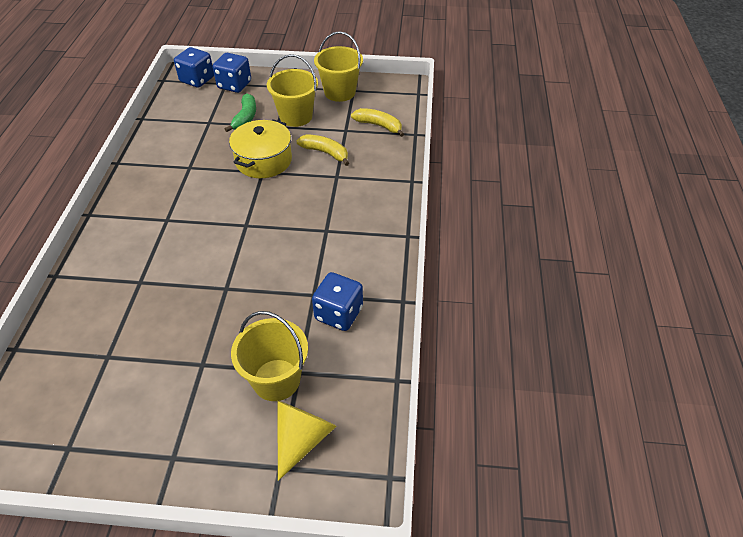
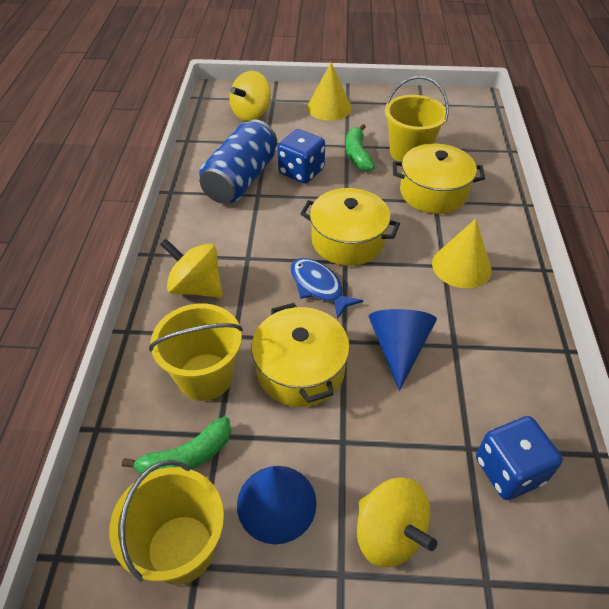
blue can: 0 -> 1
blue cone: 0 -> 2
blue dice: 3 -> 2
blue fish: 0 -> 1
green banana: 1 -> 2
yellow banana: 2 -> 0
yellow cone: 1 -> 2
yellow pot: 1 -> 3
yellow spinning top: 0 -> 3

